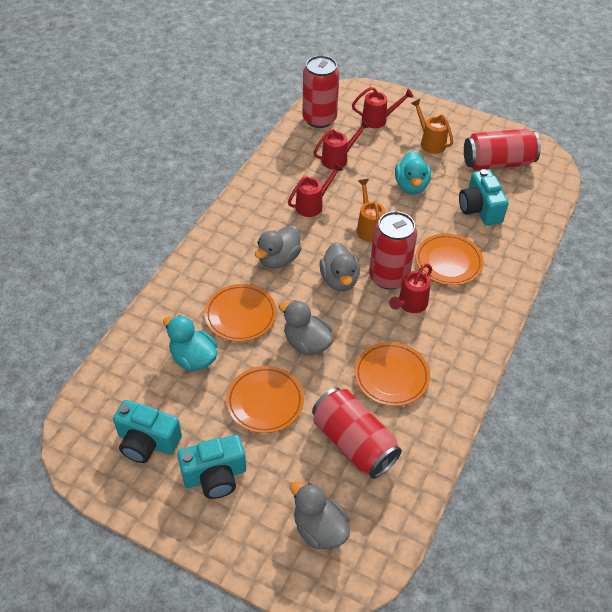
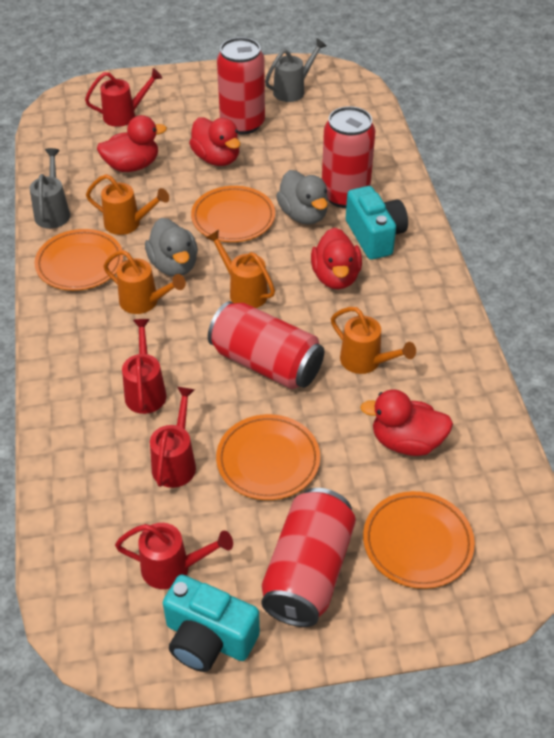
grey duck: 4 -> 2
grey watering can: 0 -> 2
orange watering can: 2 -> 4
red duck: 0 -> 4
turquoise camera: 3 -> 2
turquoise duck: 2 -> 0

